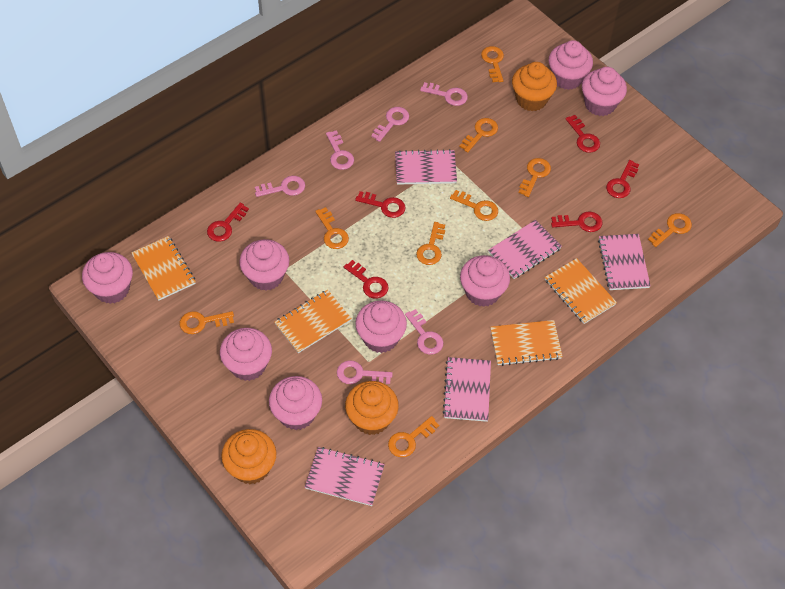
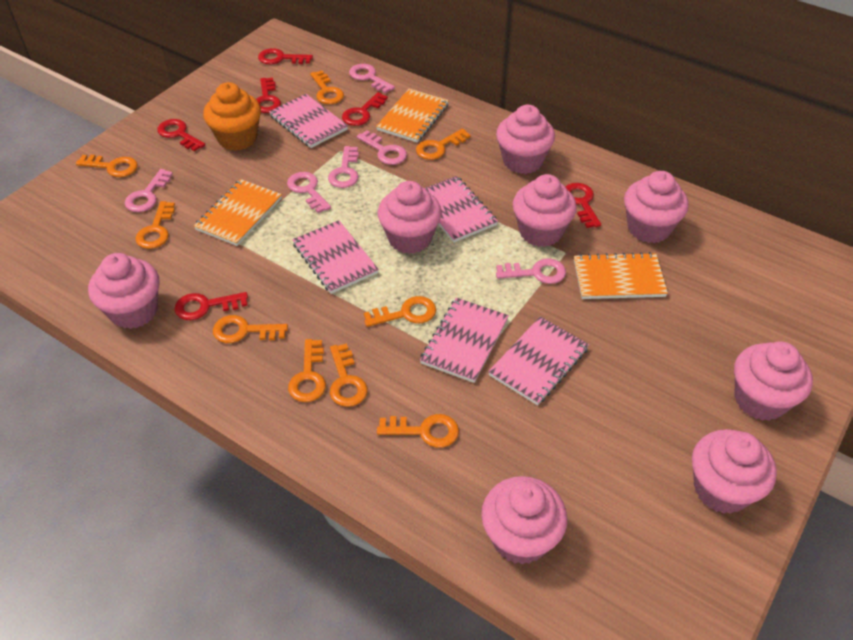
orange cupcake: 3 -> 1
orange notebook: 4 -> 3

